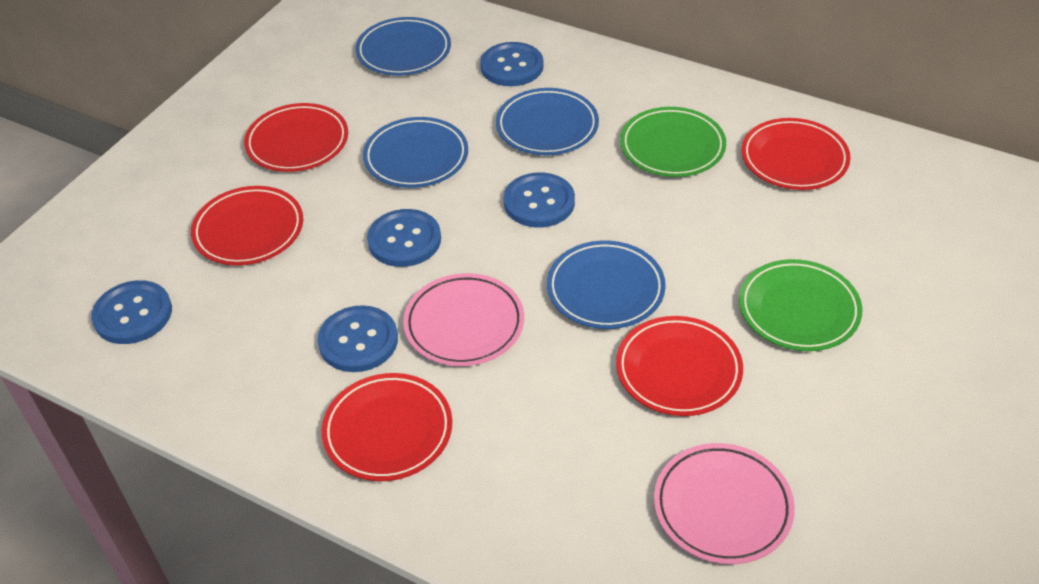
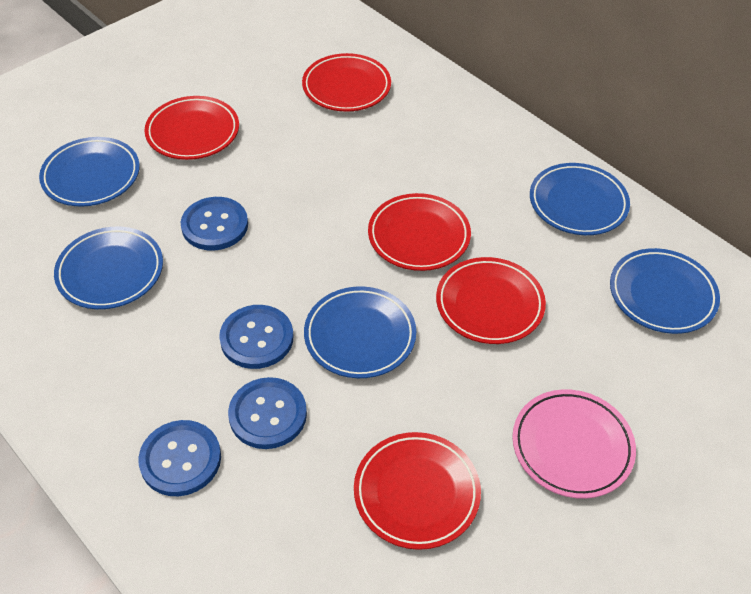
blue button: 5 -> 4
blue plate: 4 -> 5
green plate: 2 -> 0
pink plate: 2 -> 1

